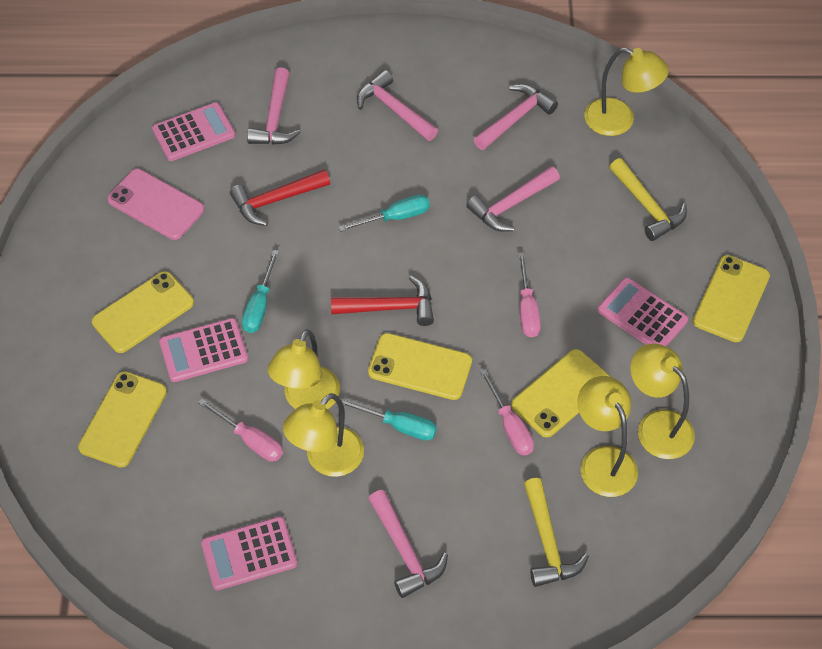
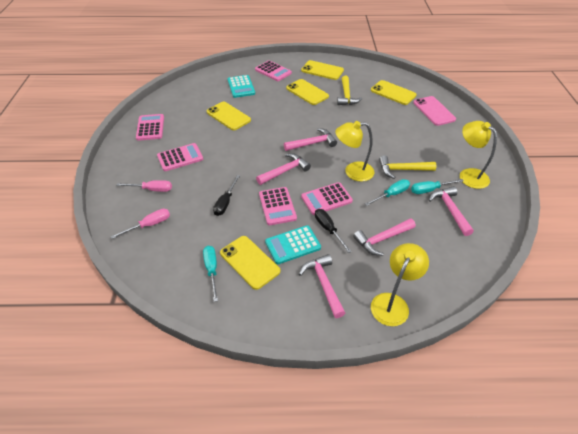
black screwdriver: 0 -> 2
pink calculator: 4 -> 5
pink screwdriver: 3 -> 2
red hammer: 2 -> 0
turquoise calculator: 0 -> 2
yellow lamp: 5 -> 3

